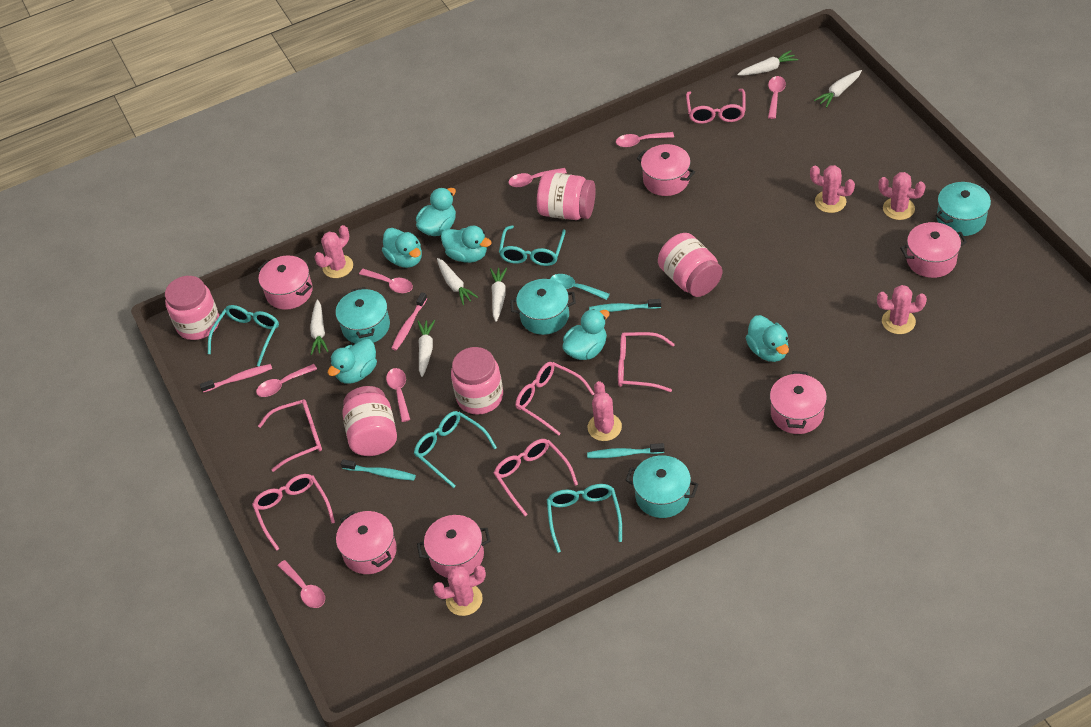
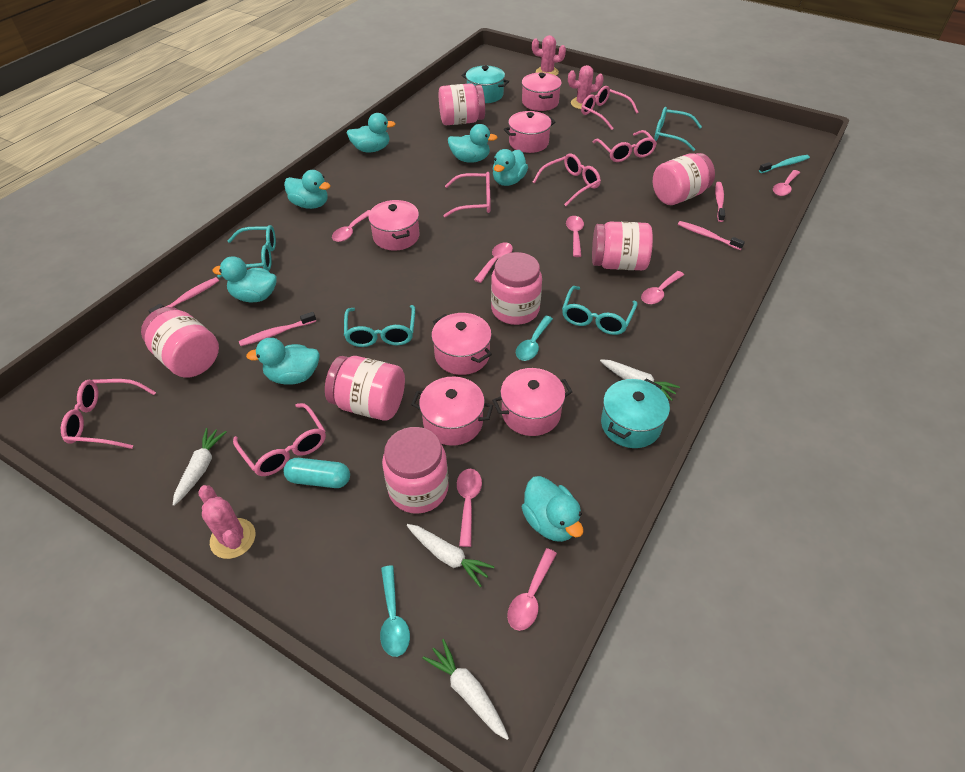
pink cactus: 6 -> 3
pink jar: 5 -> 7
pink toothbrush: 2 -> 4
turquoise capsule: 0 -> 1
turquoise duck: 6 -> 7
turquoise pot: 4 -> 2
turquoise spoon: 1 -> 2
turquoise toothbrush: 3 -> 1
white carrot: 6 -> 4

